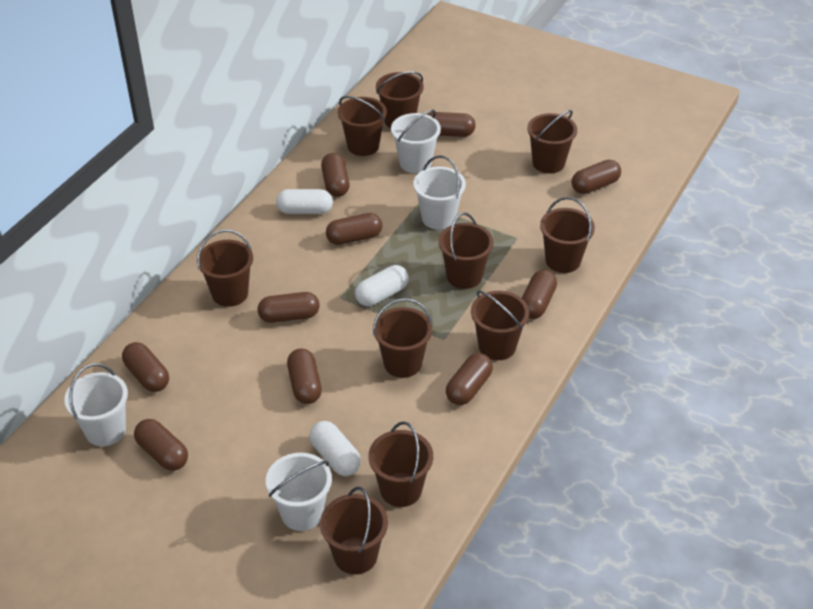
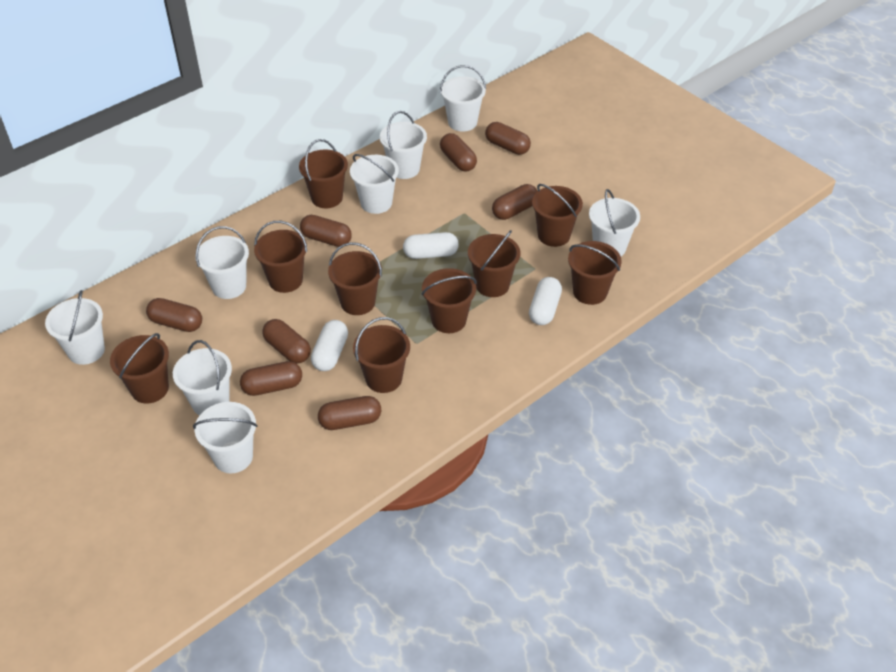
brown bucket: 10 -> 9
brown capsule: 10 -> 8
white bucket: 4 -> 8

